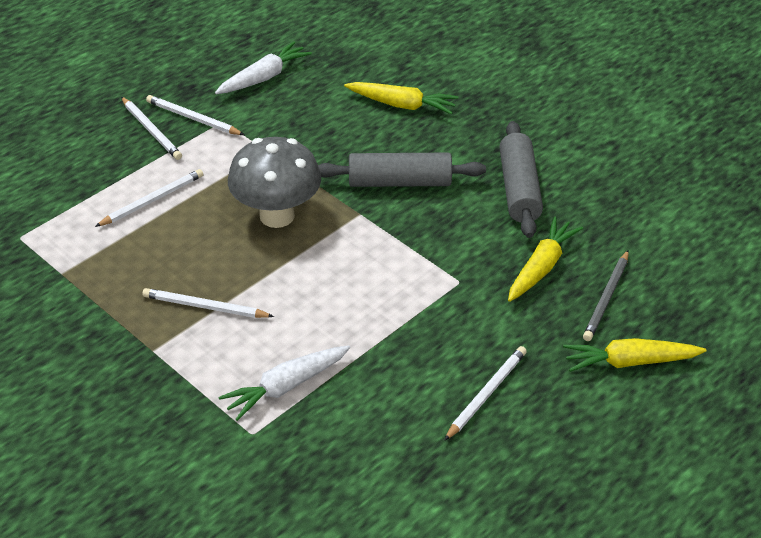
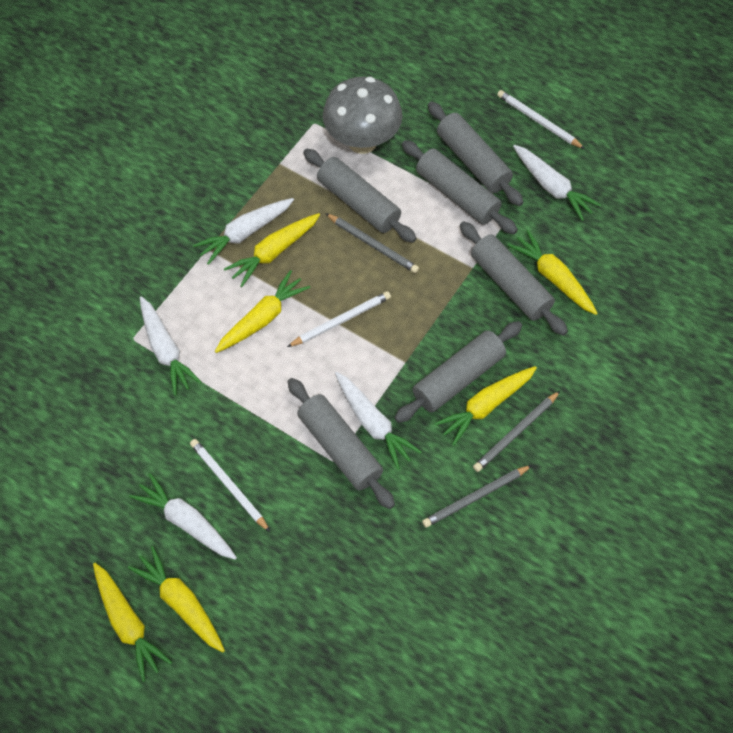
grey pencil: 1 -> 3
grey rolling pin: 2 -> 6
white carrot: 2 -> 5
white pencil: 5 -> 3
yellow carrot: 3 -> 6

